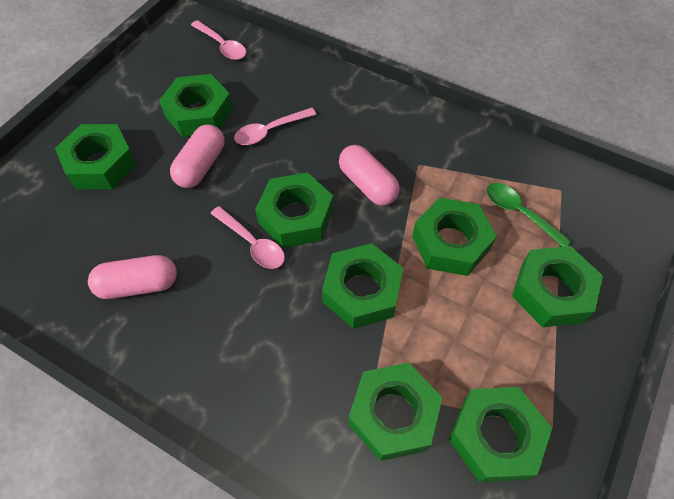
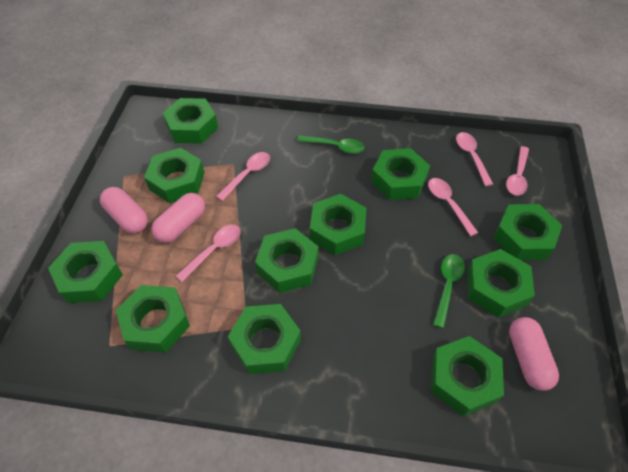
green nut: 8 -> 11
green spoon: 1 -> 2
pink spoon: 3 -> 5

